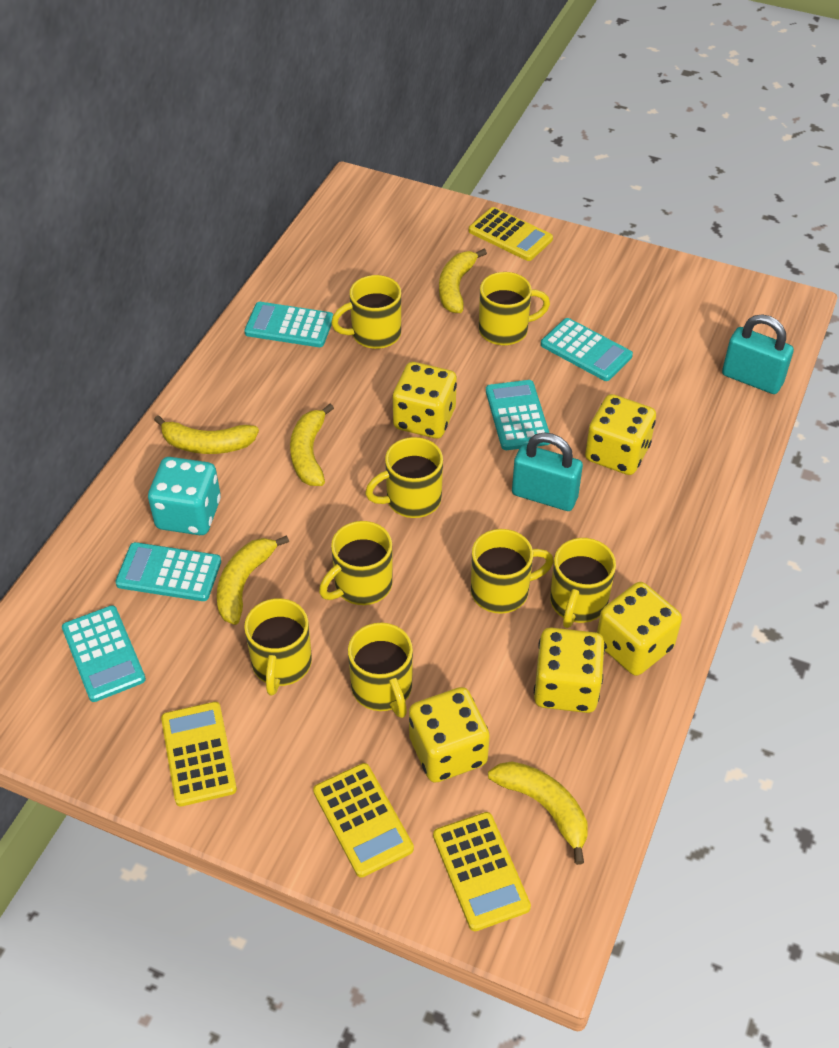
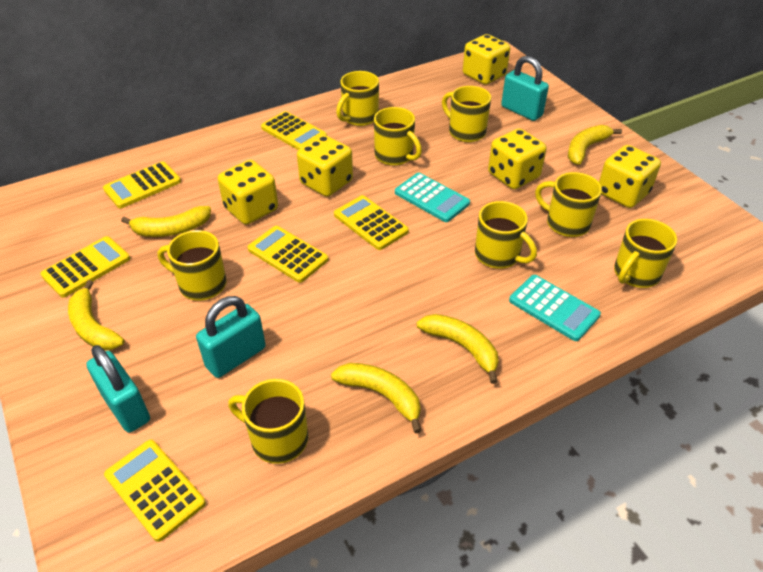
turquoise calculator: 5 -> 2
turquoise dice: 1 -> 0
turquoise padlock: 2 -> 3
yellow calculator: 4 -> 6

